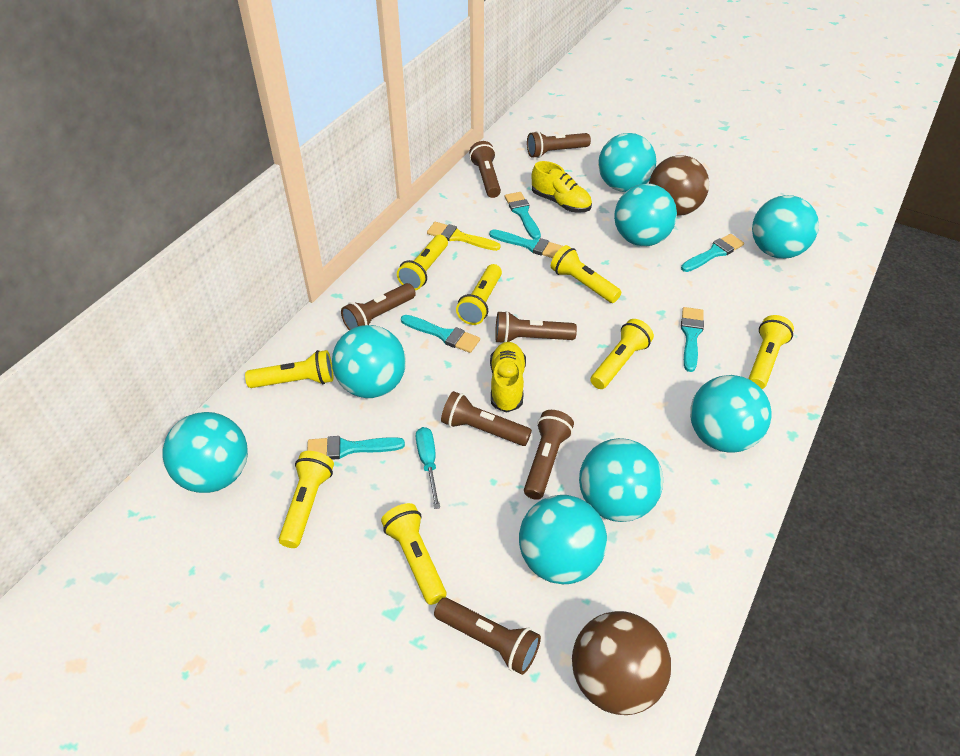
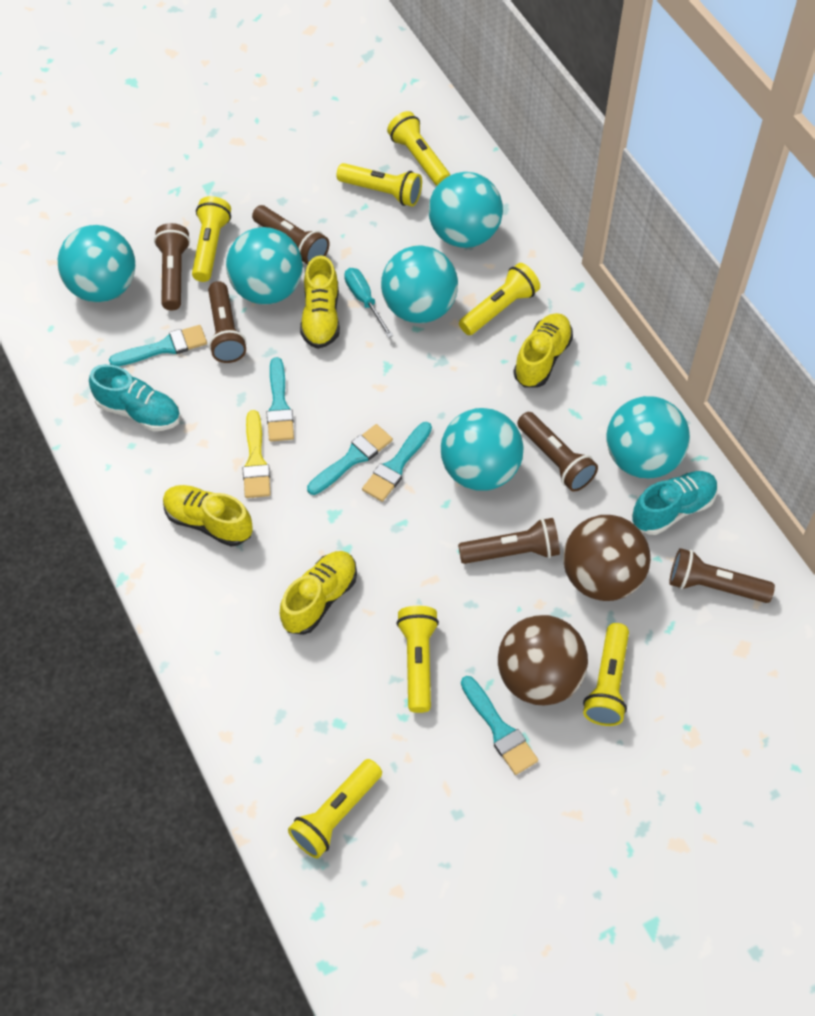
brown flashlight: 7 -> 6
turquoise ball: 8 -> 6
turquoise brush: 6 -> 5
turquoise shoe: 0 -> 2
yellow flashlight: 8 -> 7
yellow shoe: 2 -> 4

